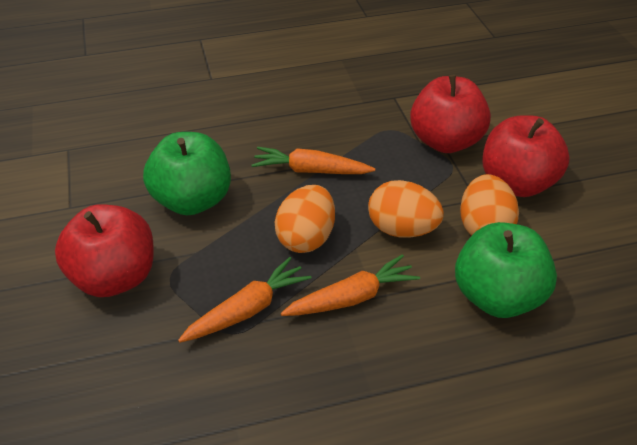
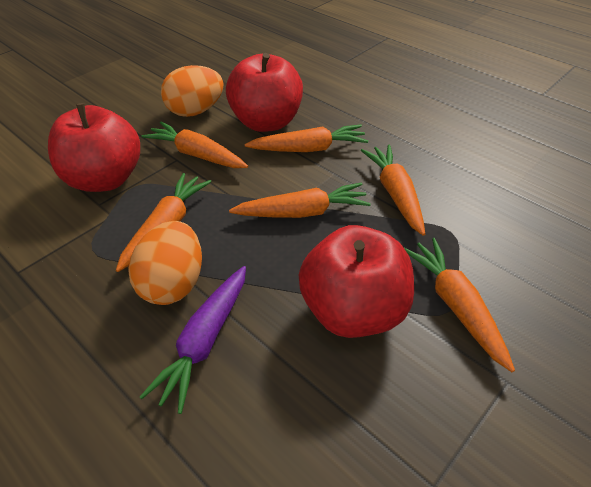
green apple: 2 -> 0
orange carrot: 3 -> 6
orange egg: 3 -> 2
purple carrot: 0 -> 1

